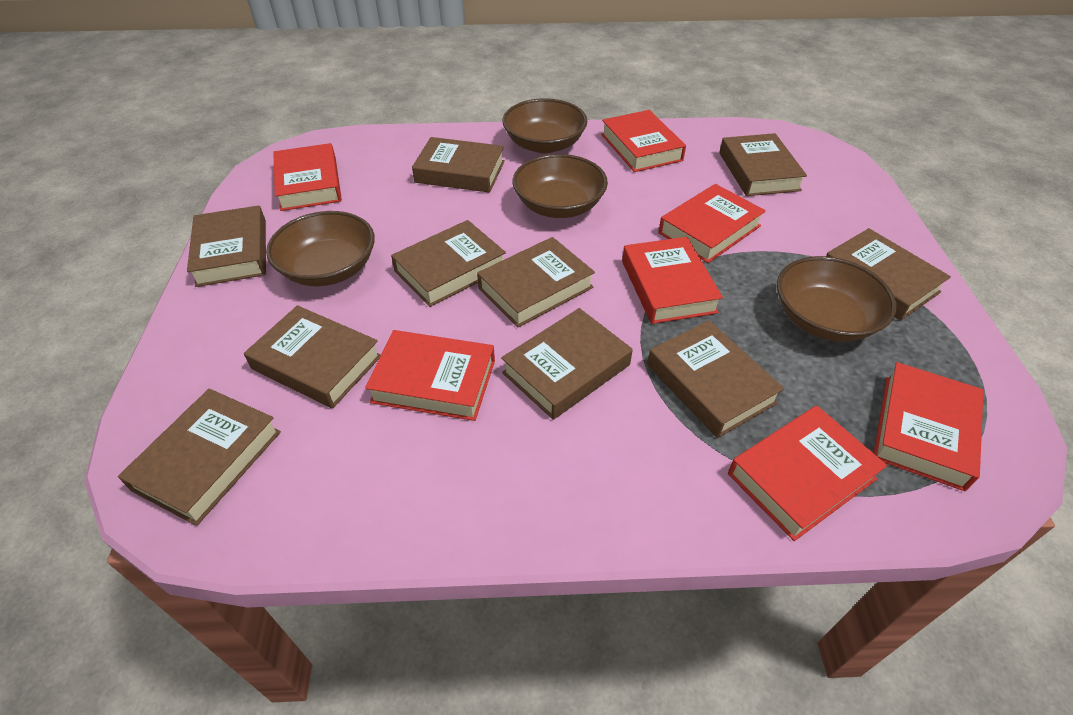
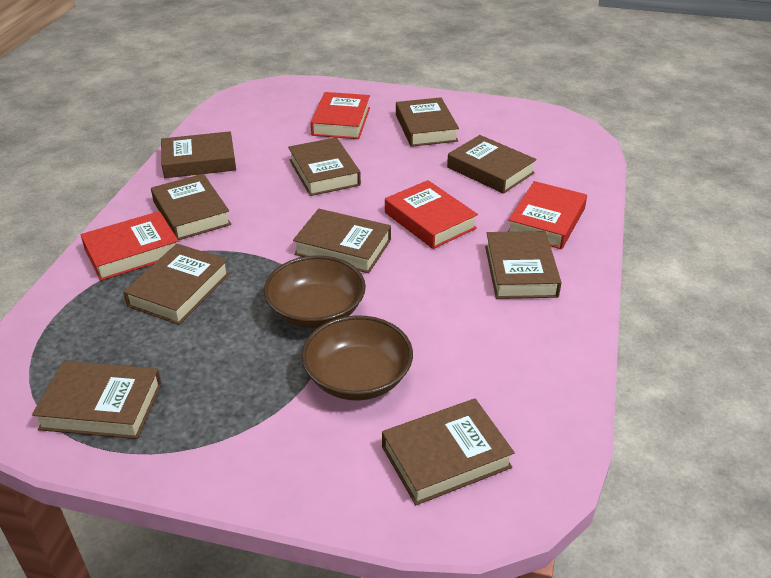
brown bowl: 4 -> 2
red book: 7 -> 4

